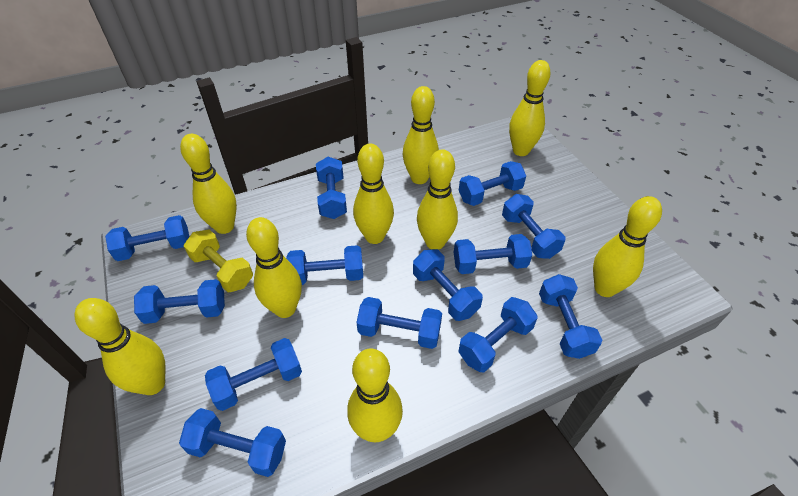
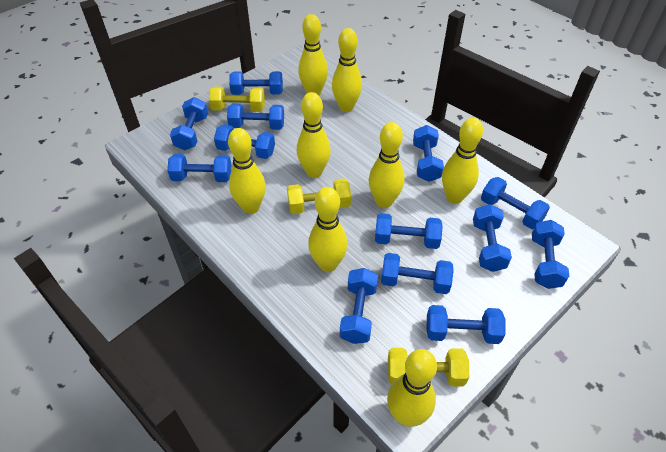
yellow bowling pin: 9 -> 8
yellow dumbbell: 1 -> 3

